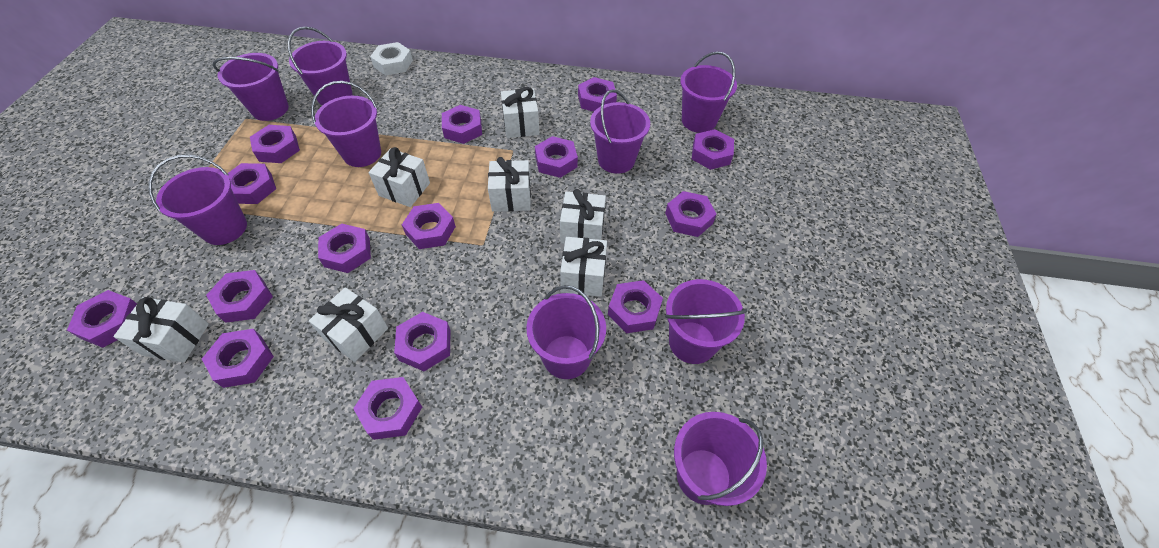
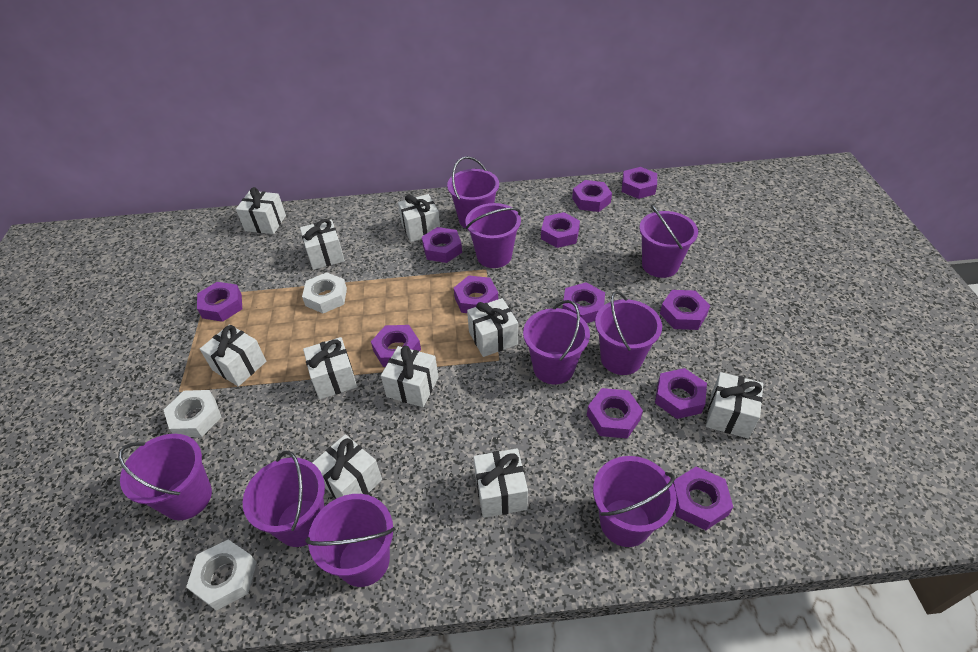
purple nut: 15 -> 12
white gift: 7 -> 10
white nut: 1 -> 3

